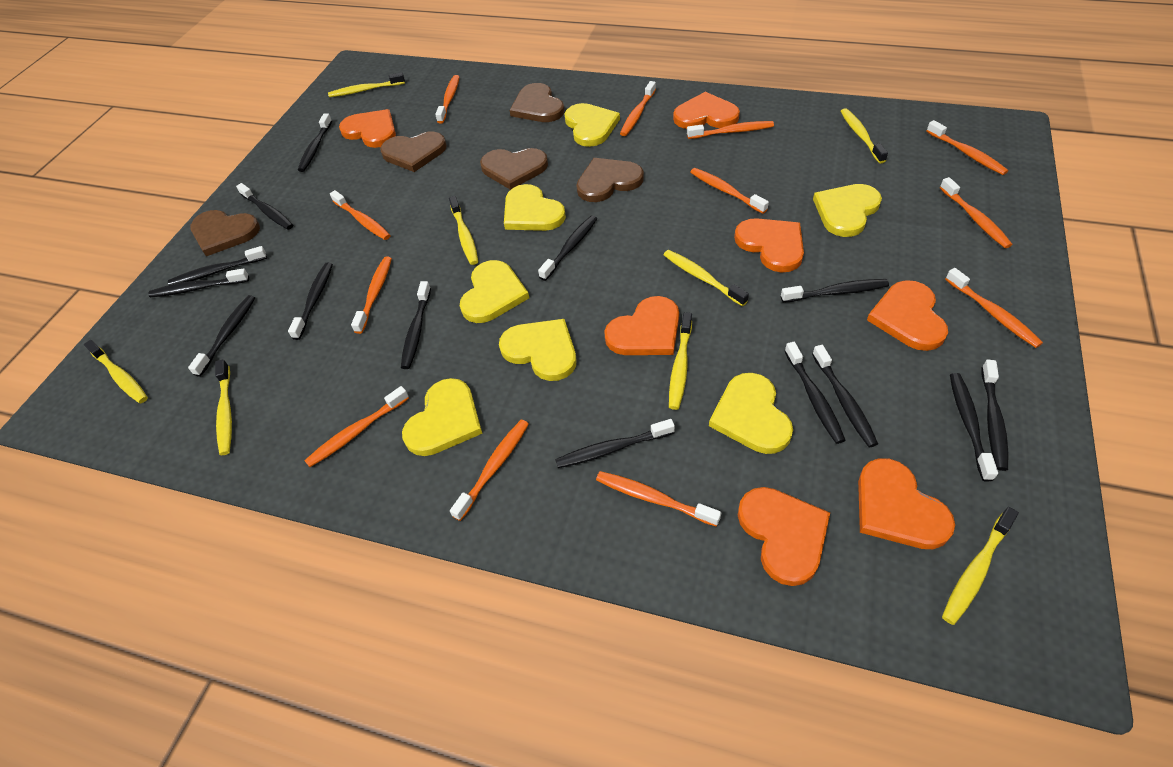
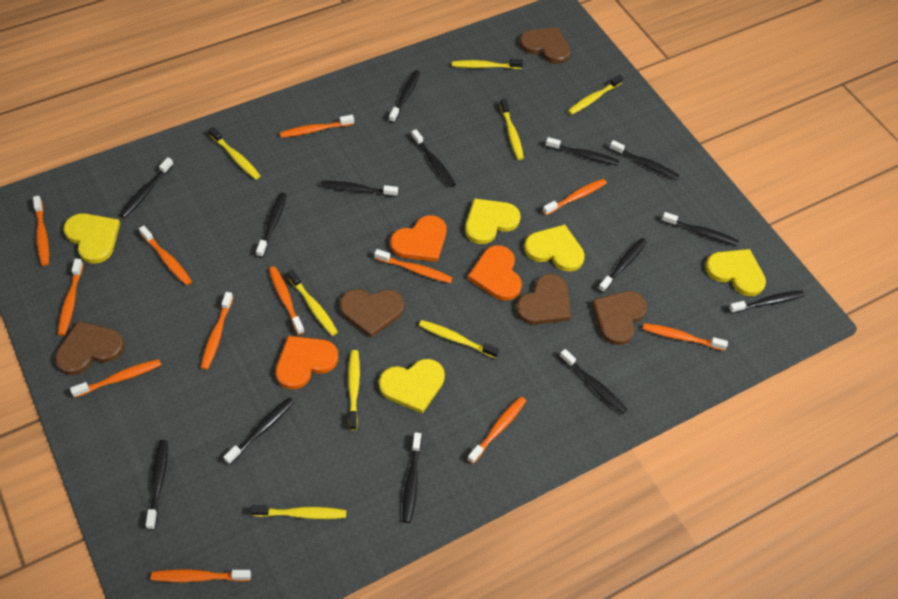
orange heart: 7 -> 3
yellow heart: 7 -> 5

